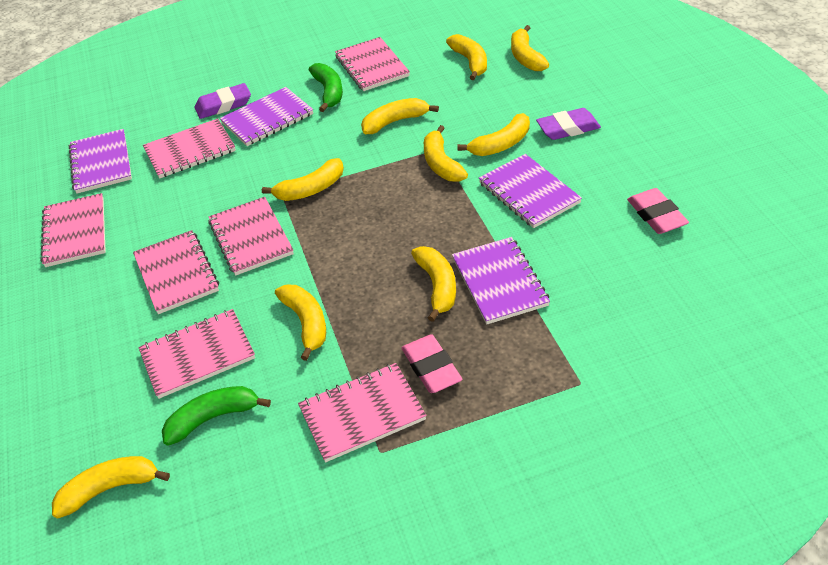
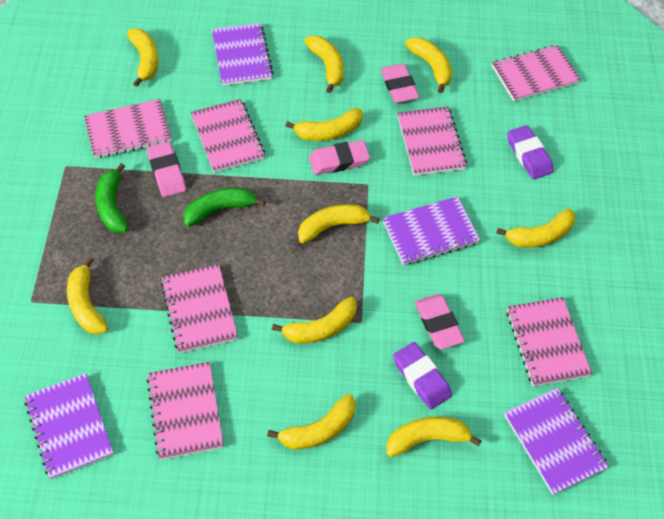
pink eraser: 2 -> 4
yellow banana: 9 -> 10

